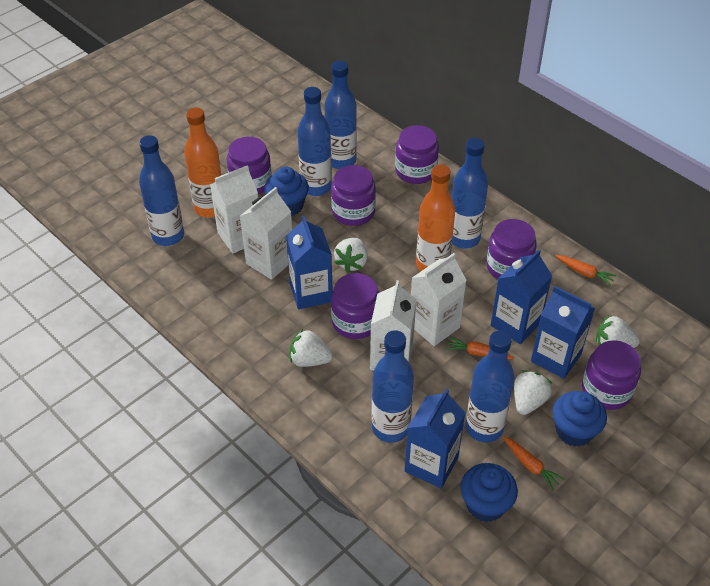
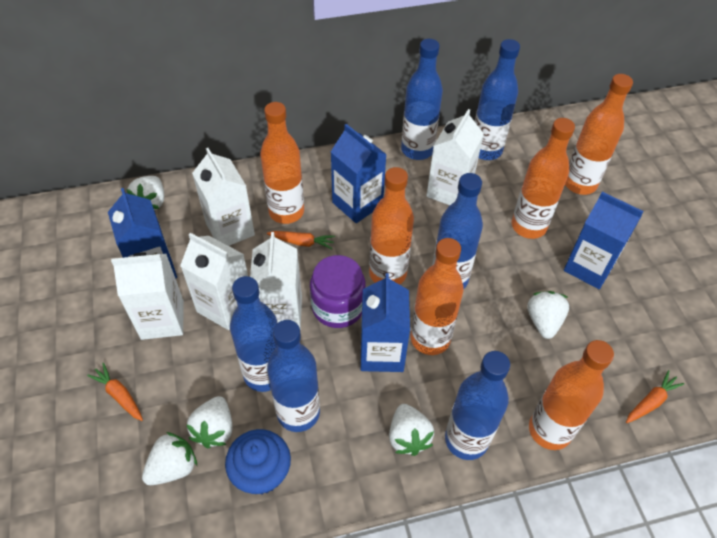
blue cupcake: 3 -> 1
orange bottle: 2 -> 6
purple jar: 6 -> 1
white carton: 4 -> 5
white strawberry: 4 -> 5

